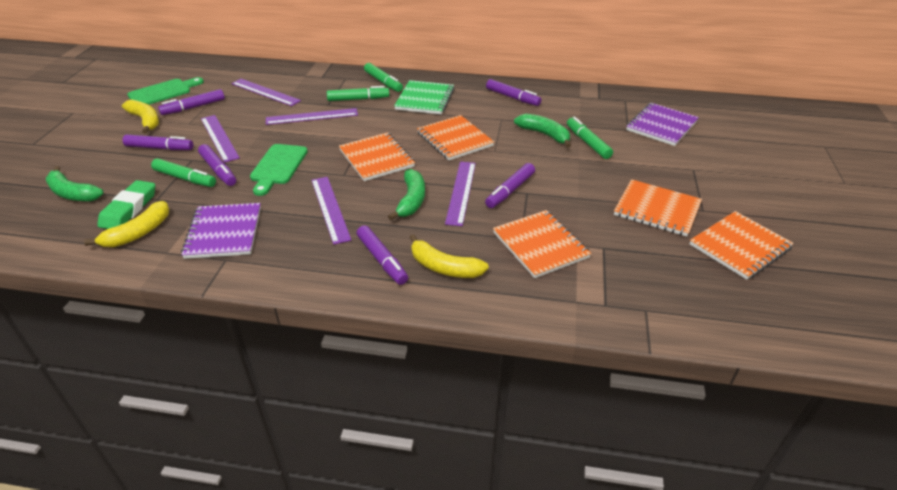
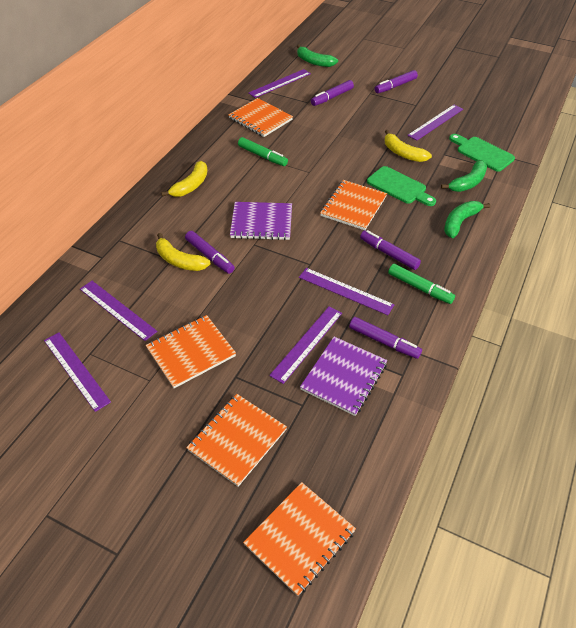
green eraser: 1 -> 0
green marker: 4 -> 2
green notebook: 1 -> 0
purple marker: 6 -> 5
purple ruler: 5 -> 6

